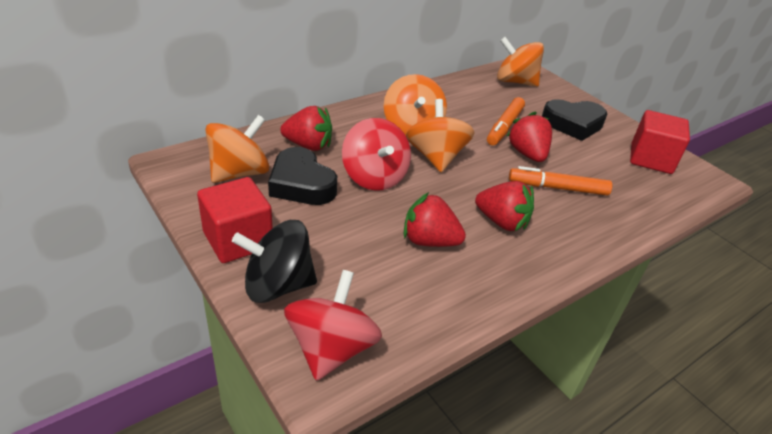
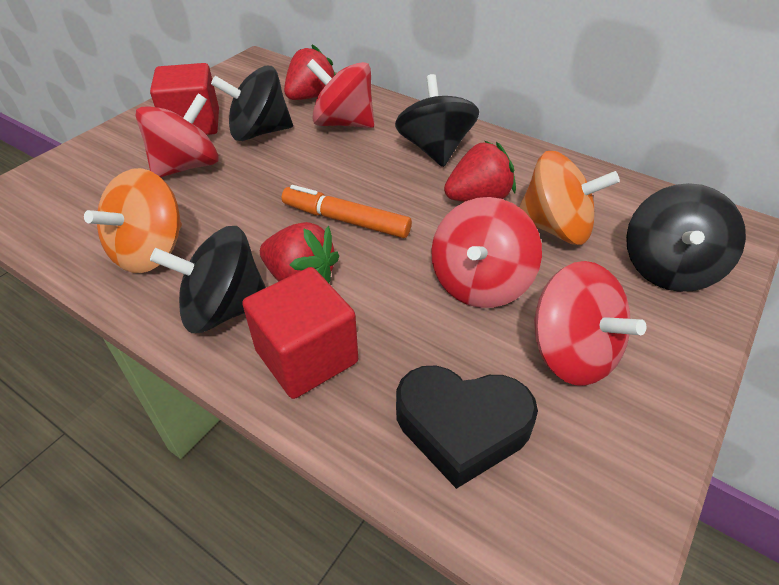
black heart: 2 -> 1
black spinning top: 1 -> 4
orange marker: 2 -> 1
orange spinning top: 4 -> 2
red spinning top: 2 -> 4
red strawberry: 4 -> 3

